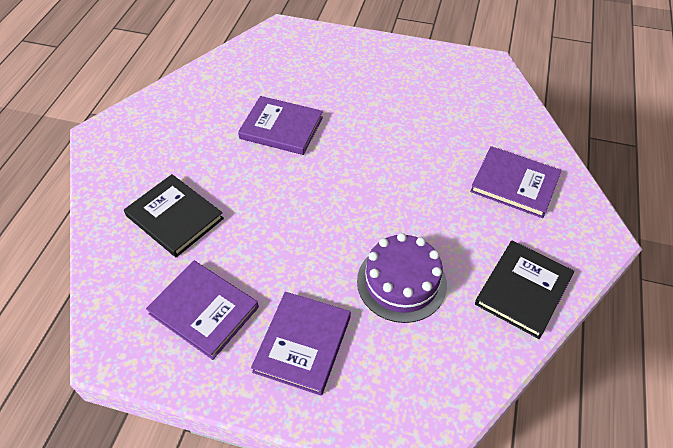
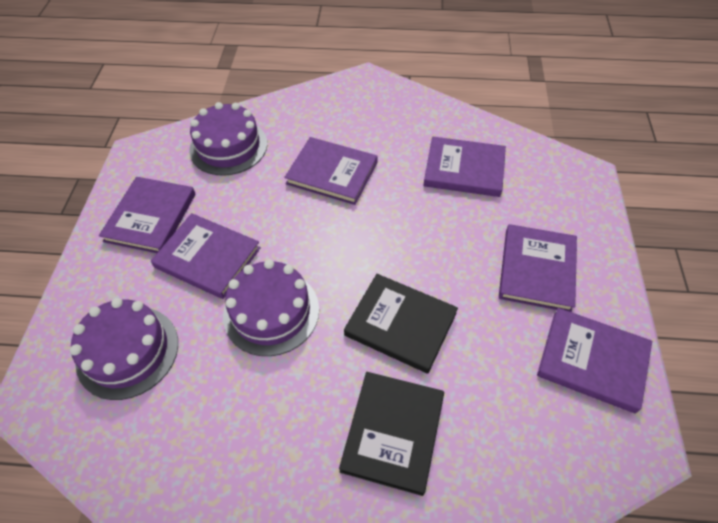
purple book: 4 -> 6
purple cake: 1 -> 3

